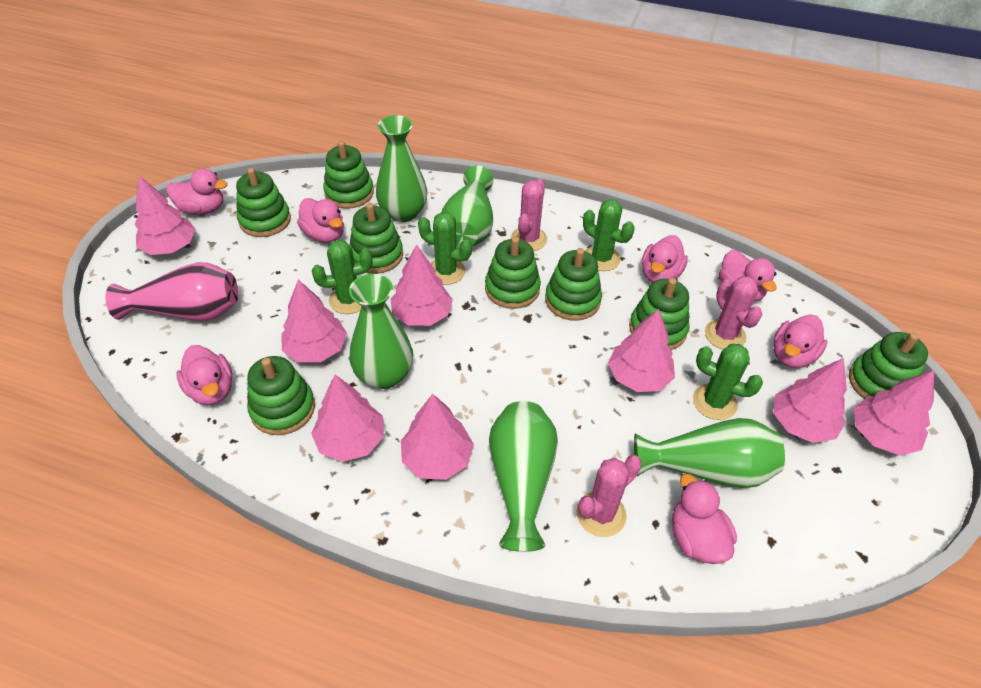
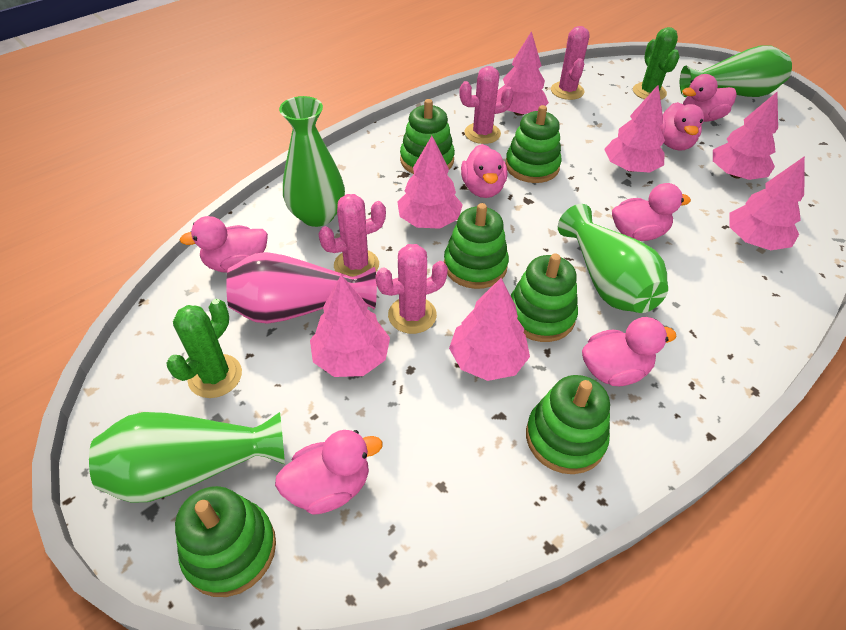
green cactus: 4 -> 2
green stacking toy: 8 -> 6
green vase: 5 -> 4
pink cactus: 3 -> 4
pink tree: 8 -> 7

